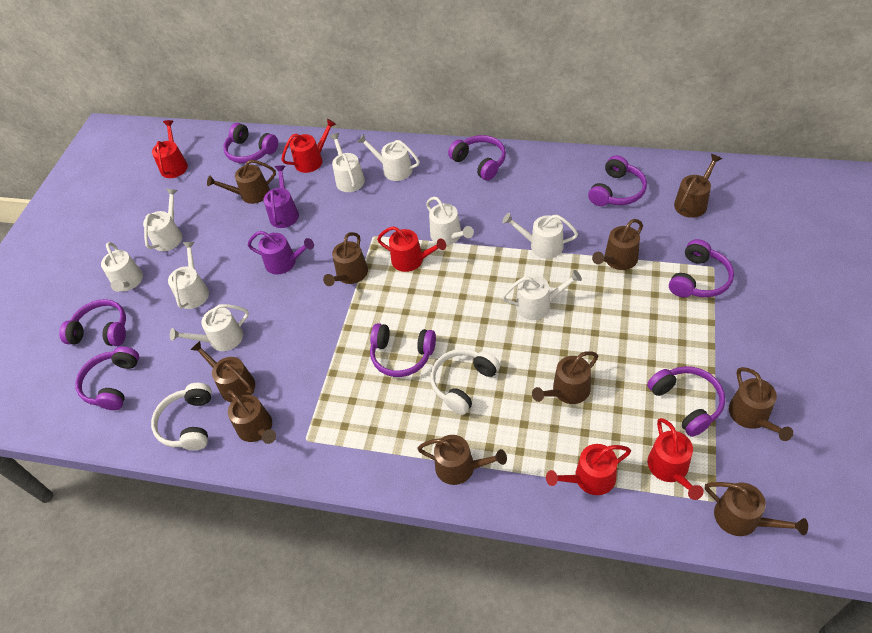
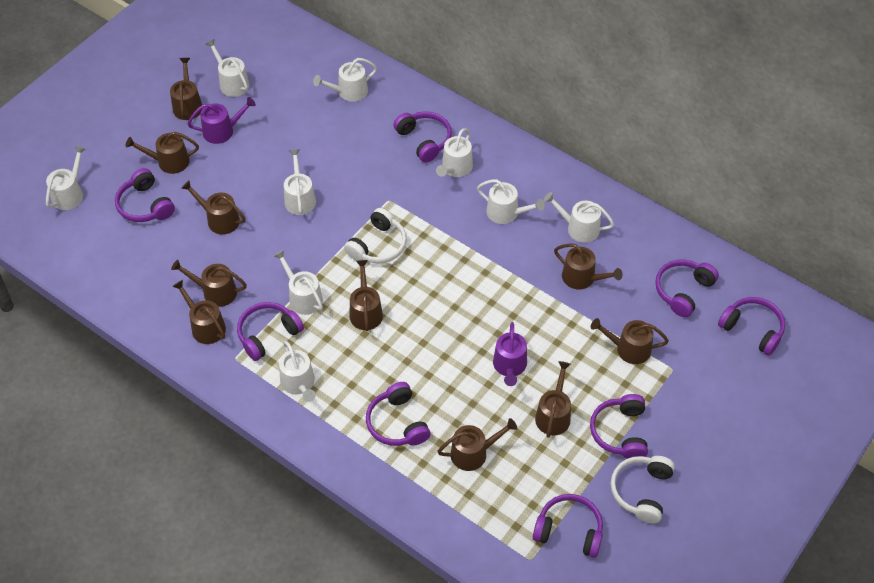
red watering can: 5 -> 0

